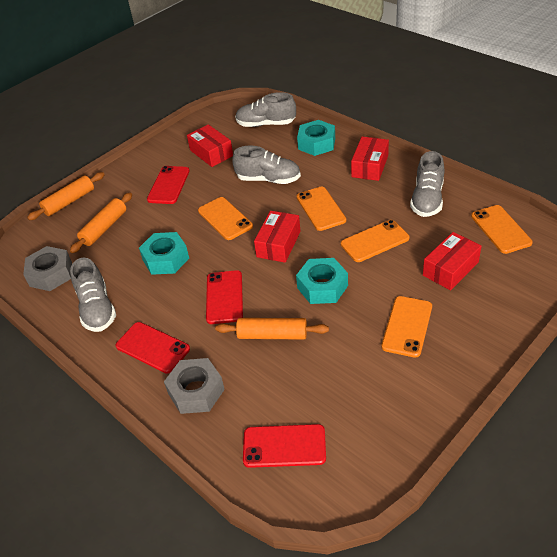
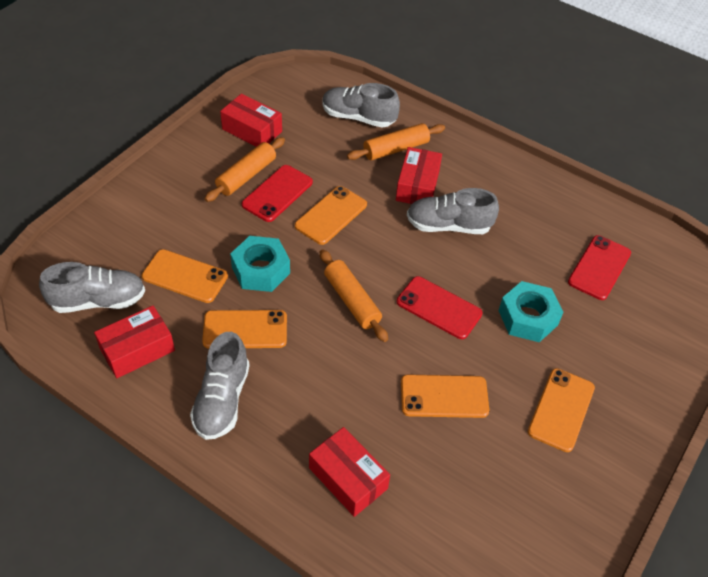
grey nut: 2 -> 0
red phone: 4 -> 3
turquoise nut: 3 -> 2

